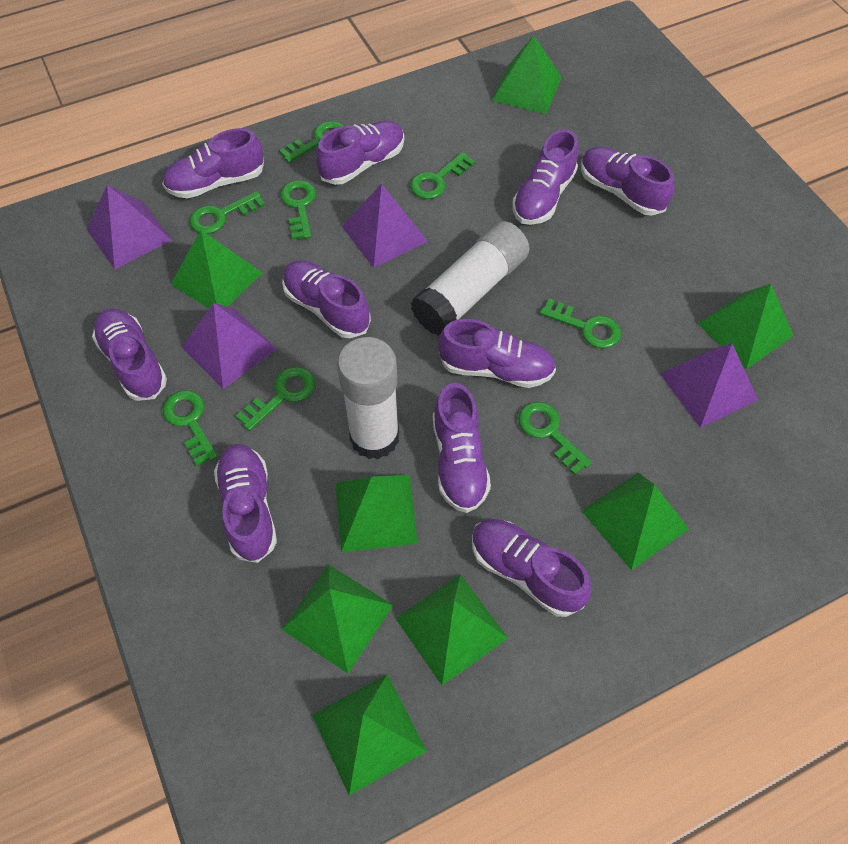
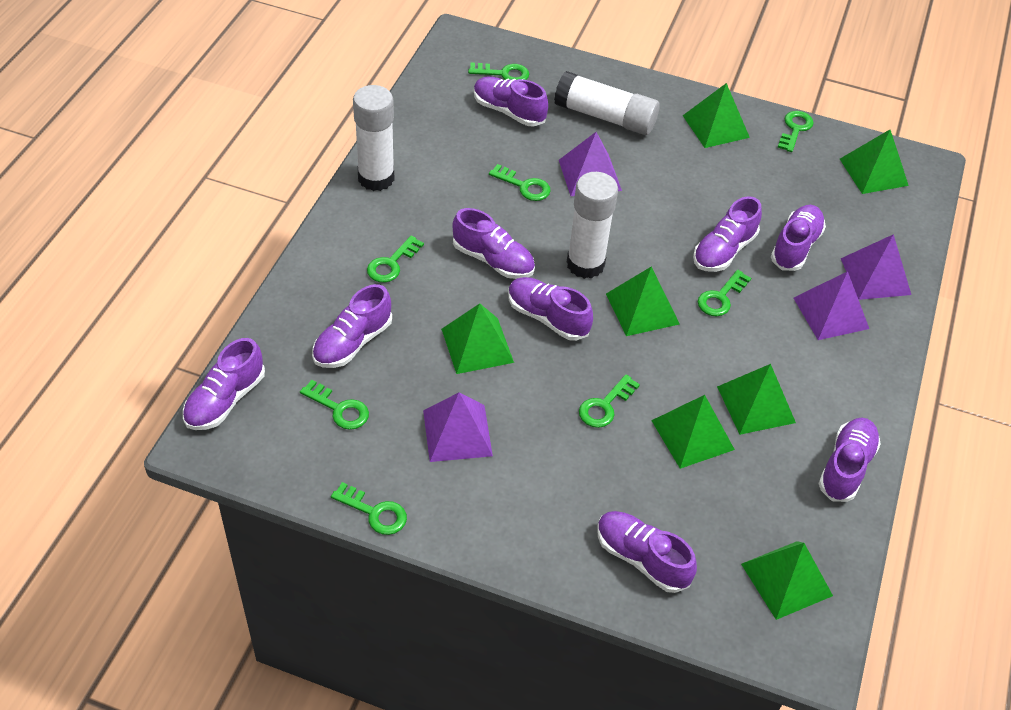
green pyramid: 8 -> 7
purple shoe: 10 -> 9
white glue stick: 2 -> 3

